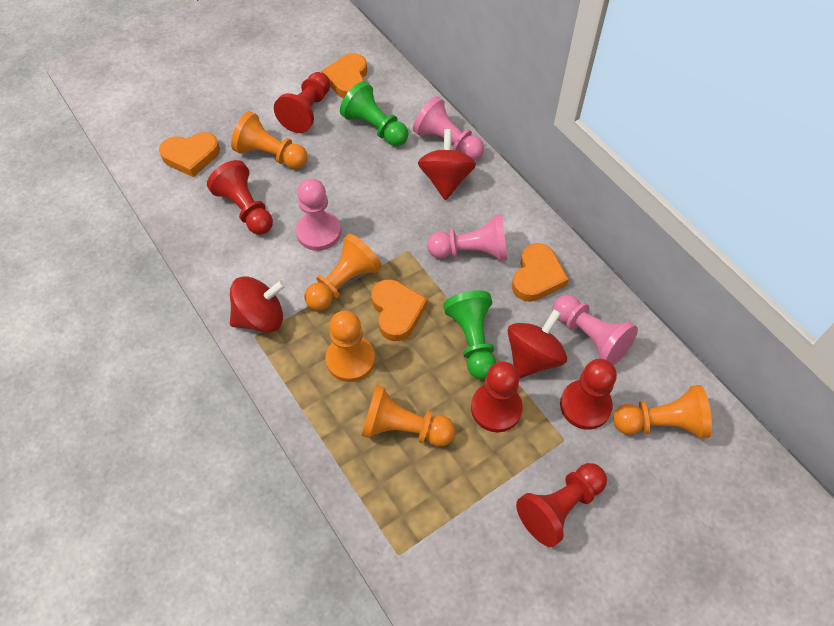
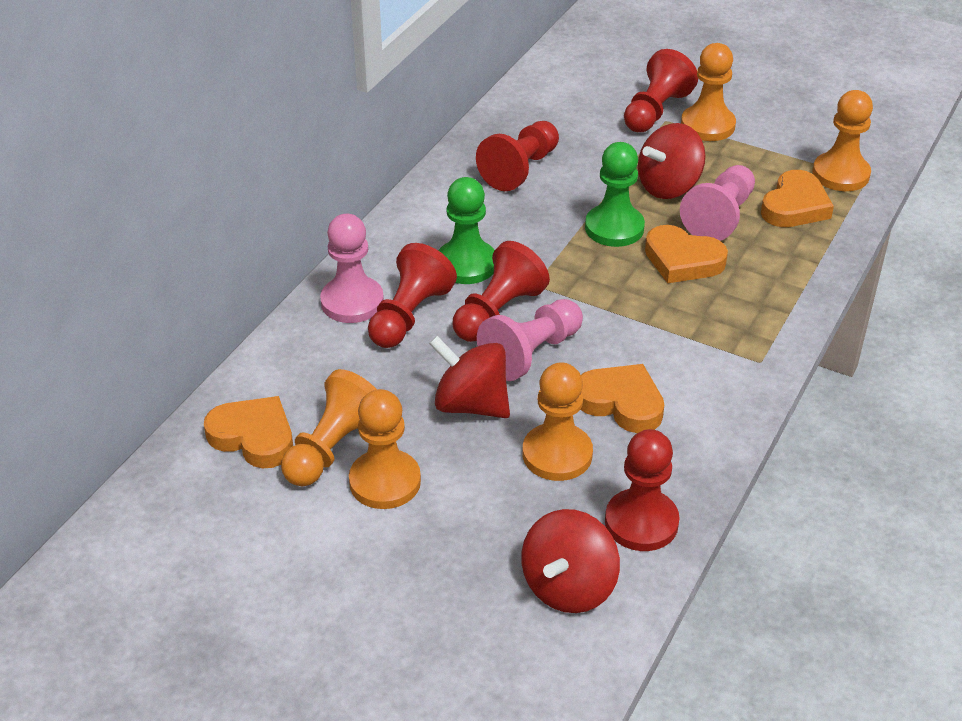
pink pawn: 4 -> 3

